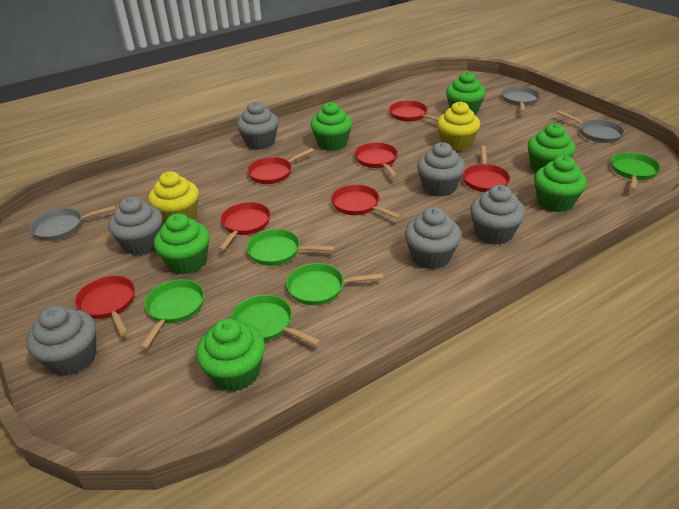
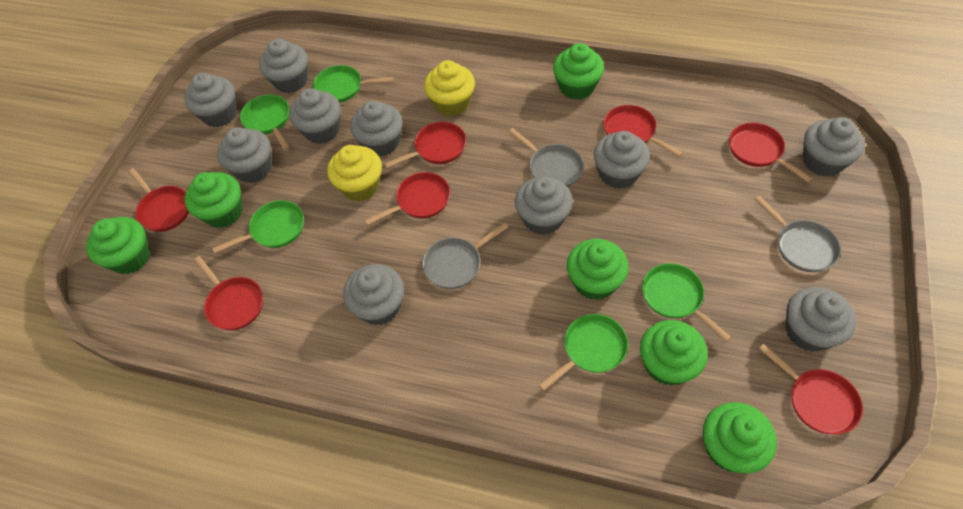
grey cupcake: 6 -> 10

